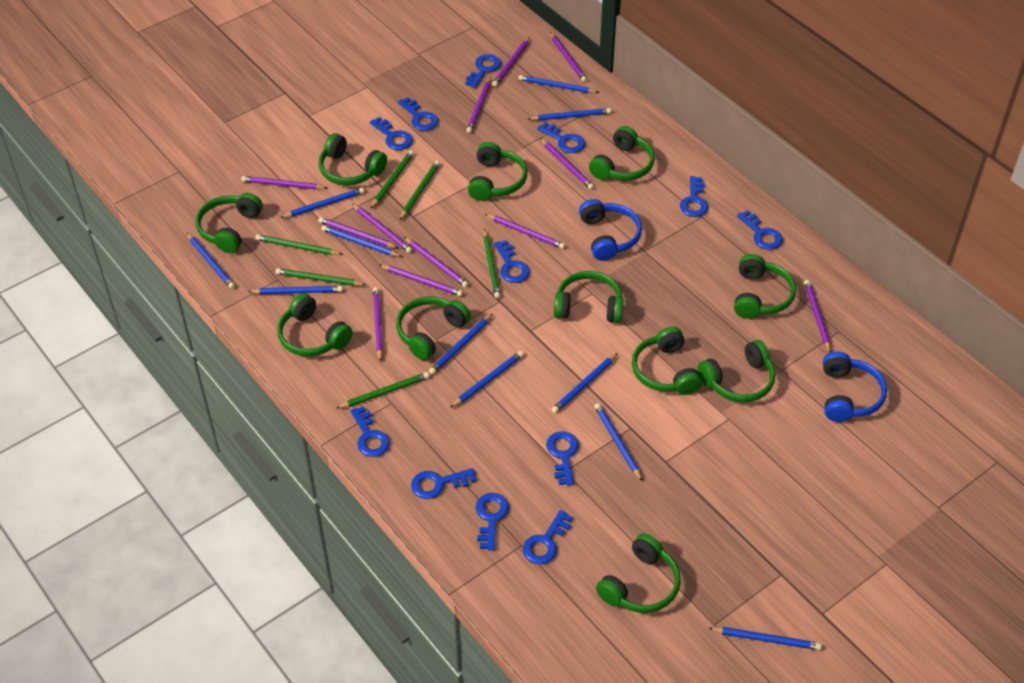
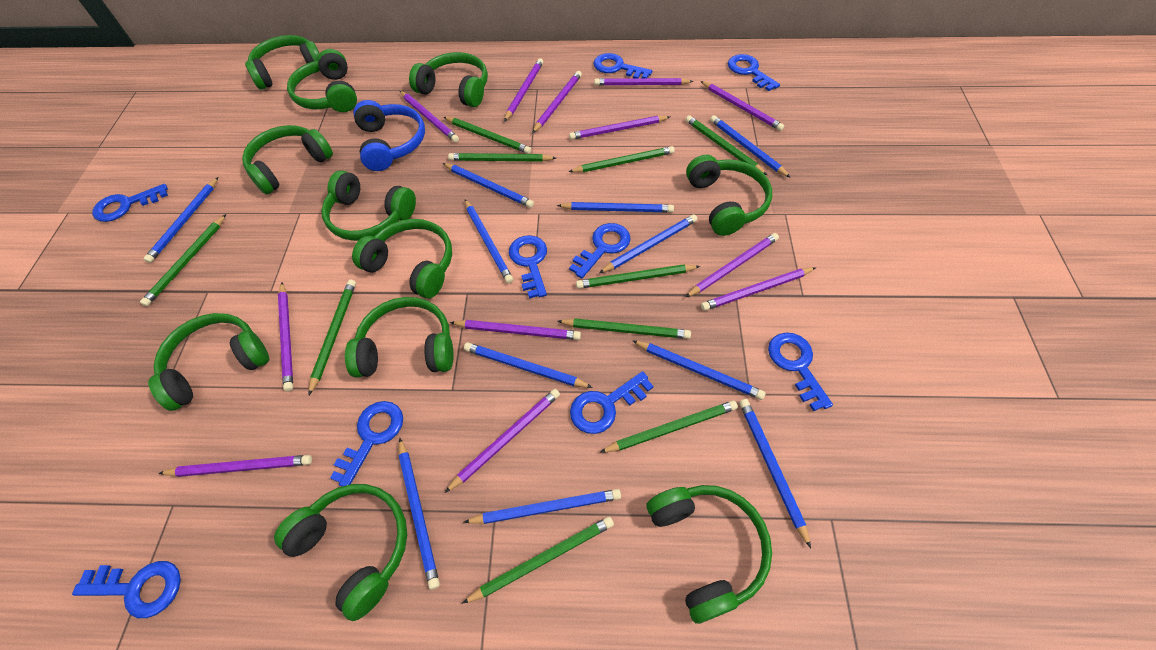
blue headphones: 2 -> 1
blue key: 12 -> 9
green pencil: 6 -> 10

